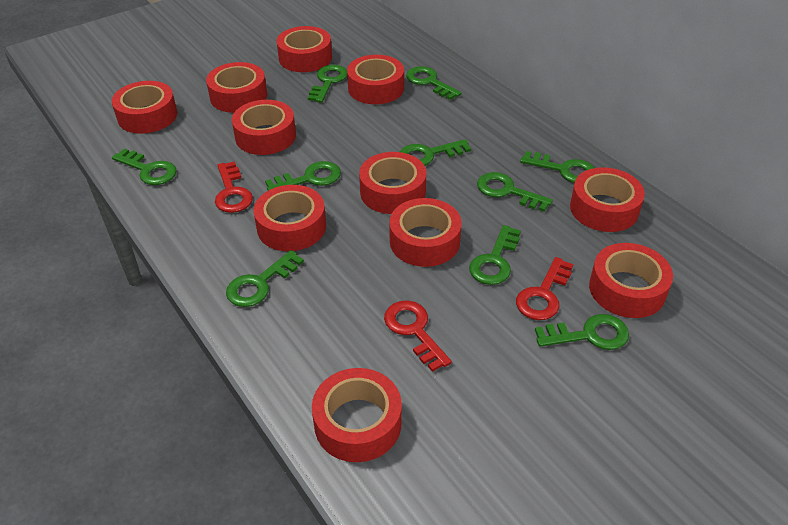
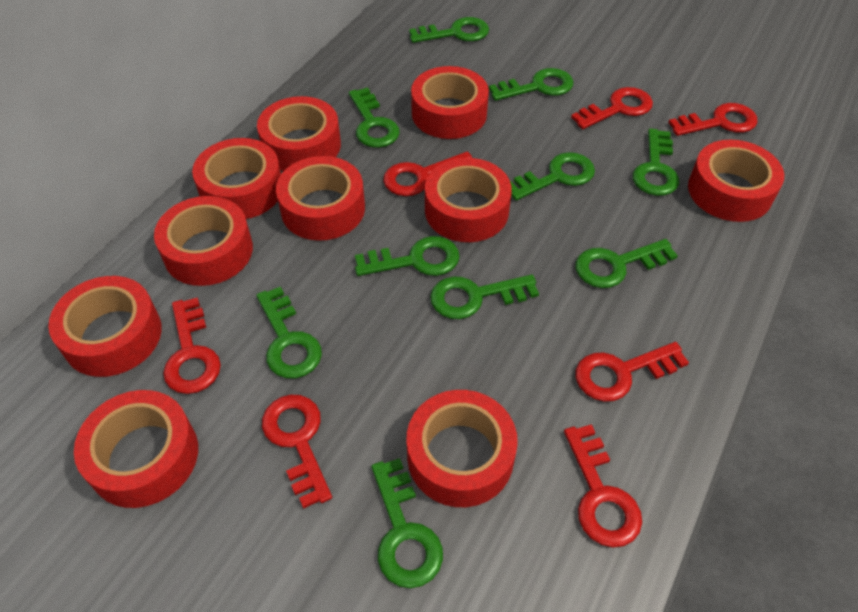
red key: 3 -> 7
red tape: 11 -> 10

